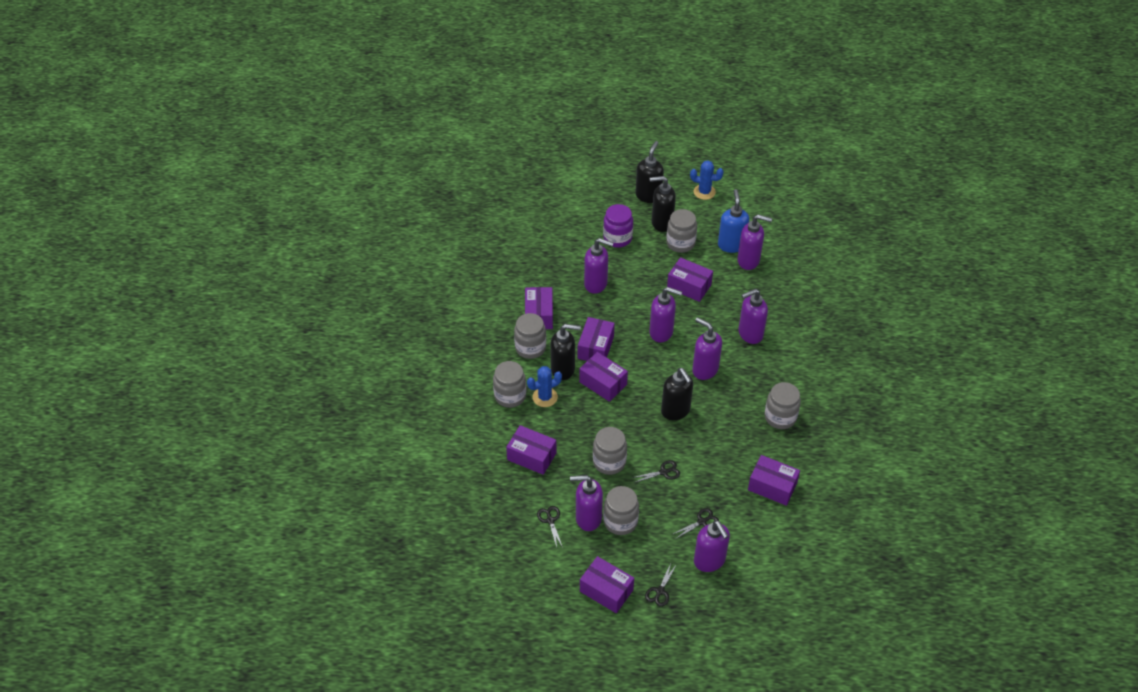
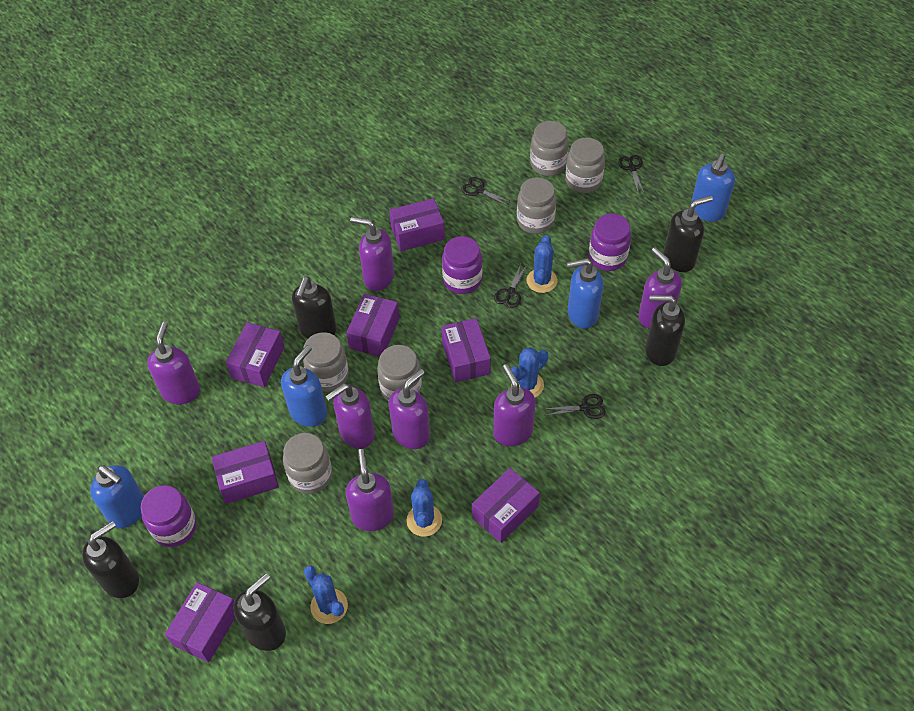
black soap dispenser: 4 -> 5
blue cactus: 2 -> 4
blue soap dispenser: 1 -> 4
purple jar: 1 -> 3

